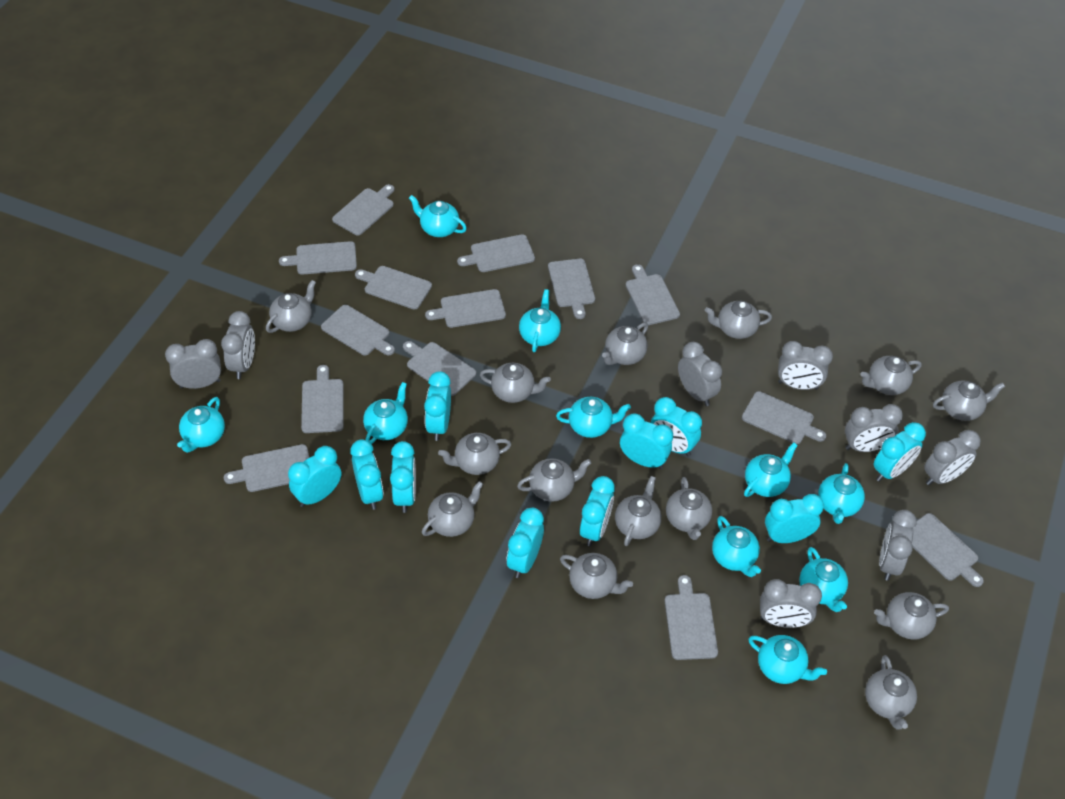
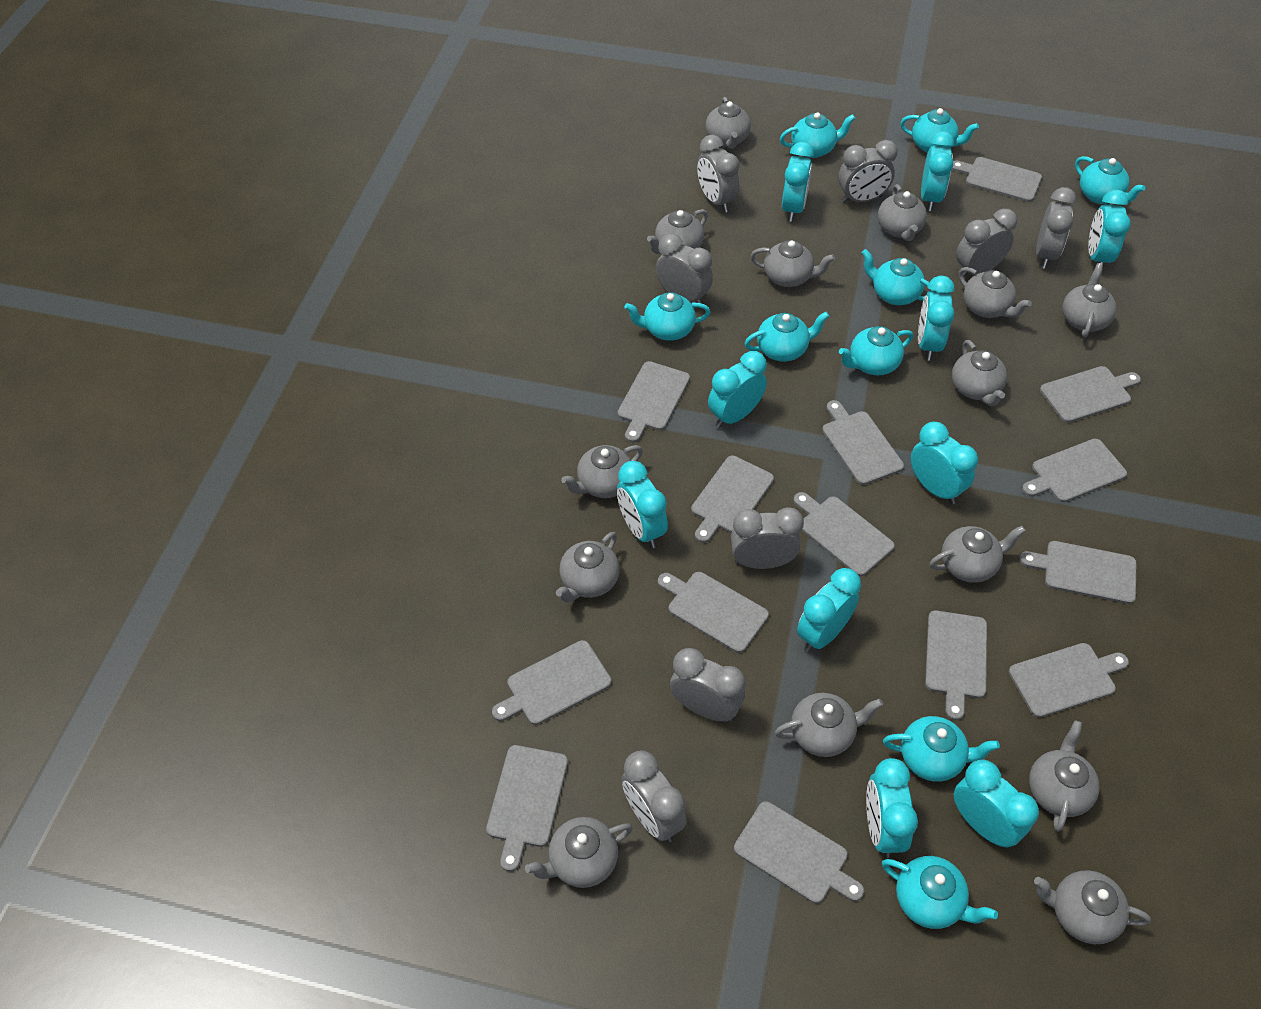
turquoise teapot: 10 -> 9

